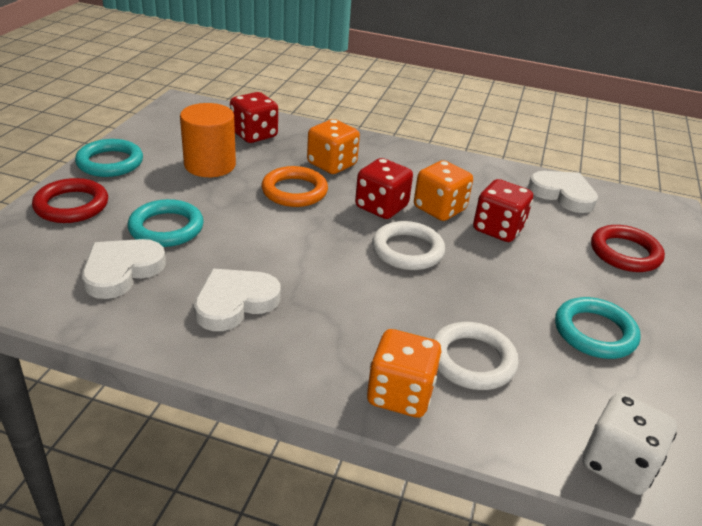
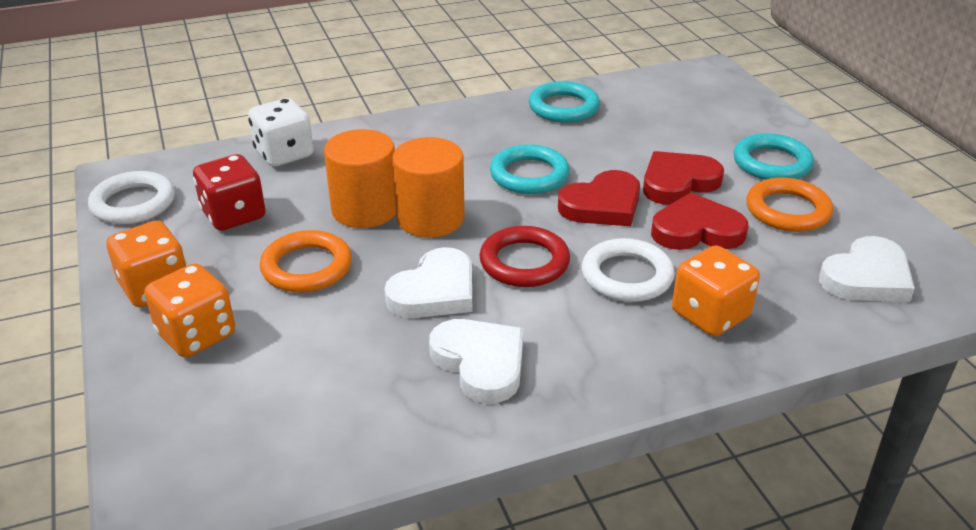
orange cylinder: 1 -> 2
orange ring: 1 -> 2
red dice: 3 -> 1
red heart: 0 -> 3
red ring: 2 -> 1

